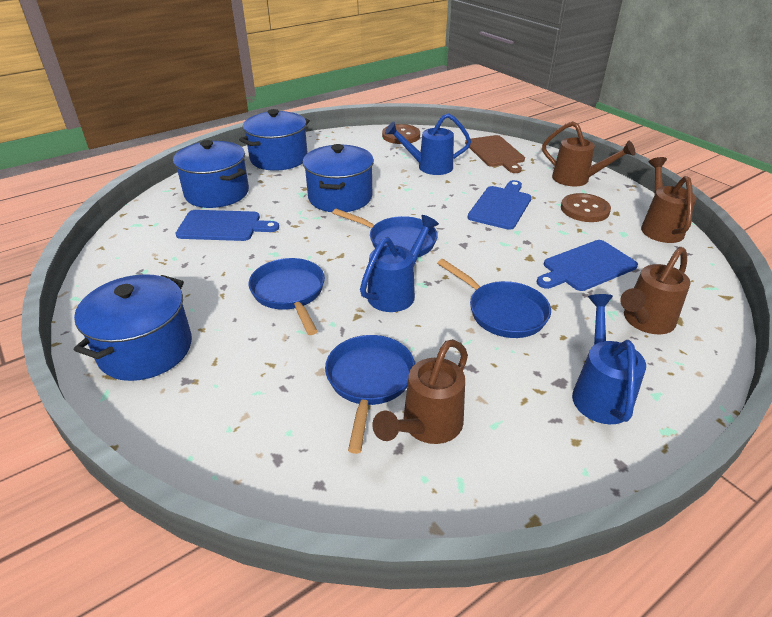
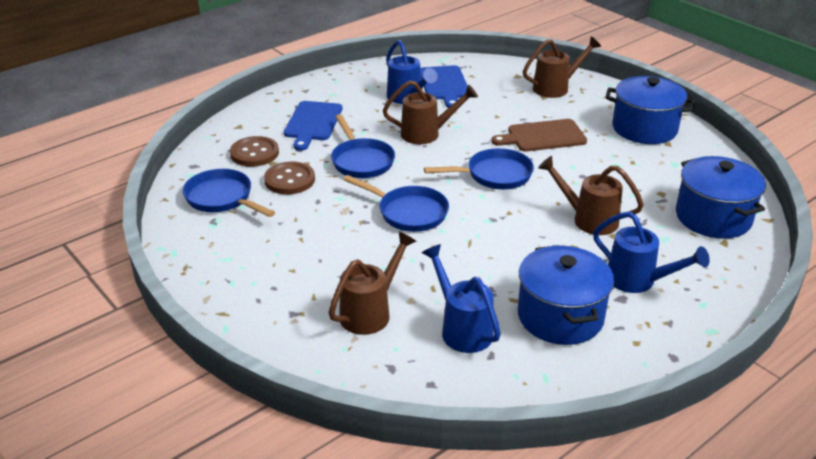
blue cutting board: 3 -> 2
blue pot: 4 -> 3

